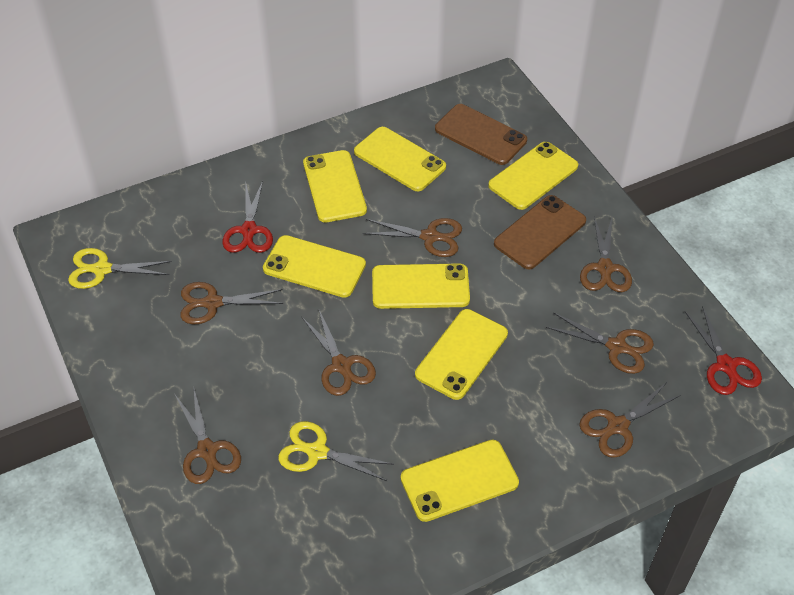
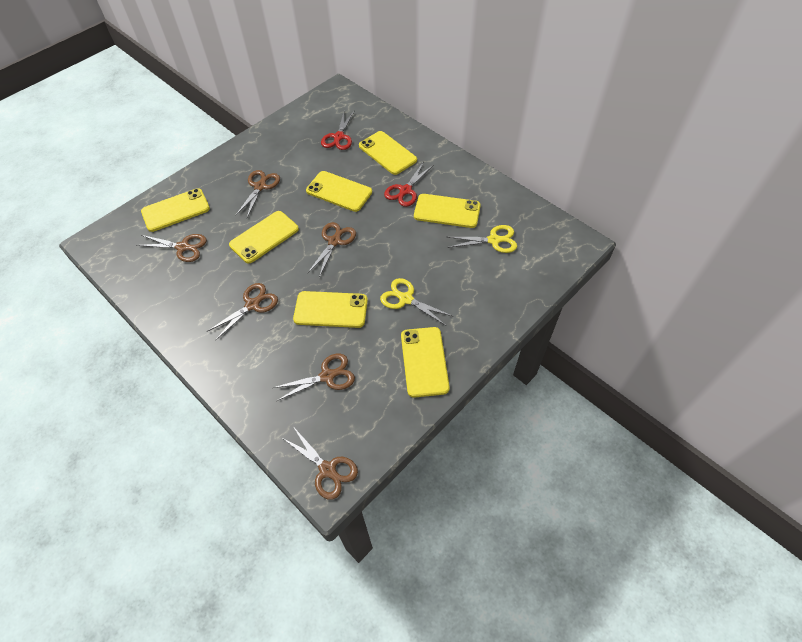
brown phone: 2 -> 0
brown scissors: 7 -> 6

